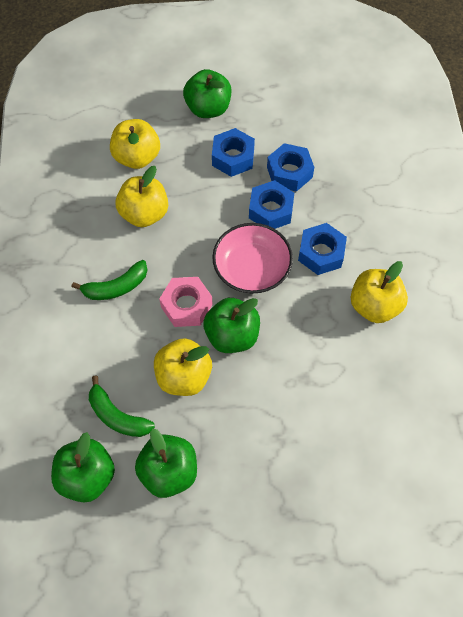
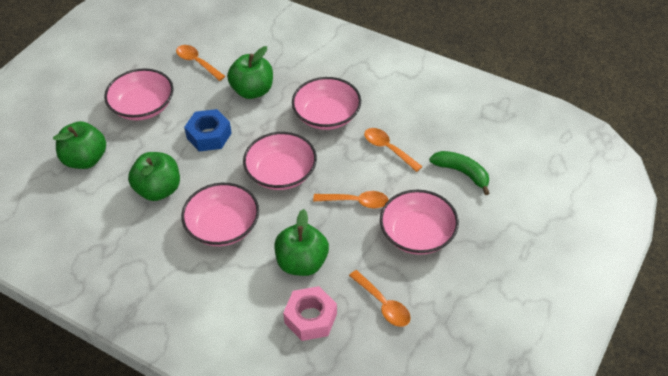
blue nut: 4 -> 1
green banana: 2 -> 1
orange spoon: 0 -> 4
pink bowl: 1 -> 5
yellow apple: 4 -> 0

